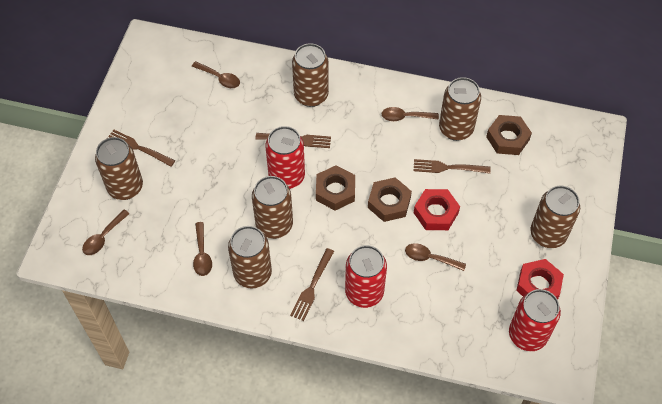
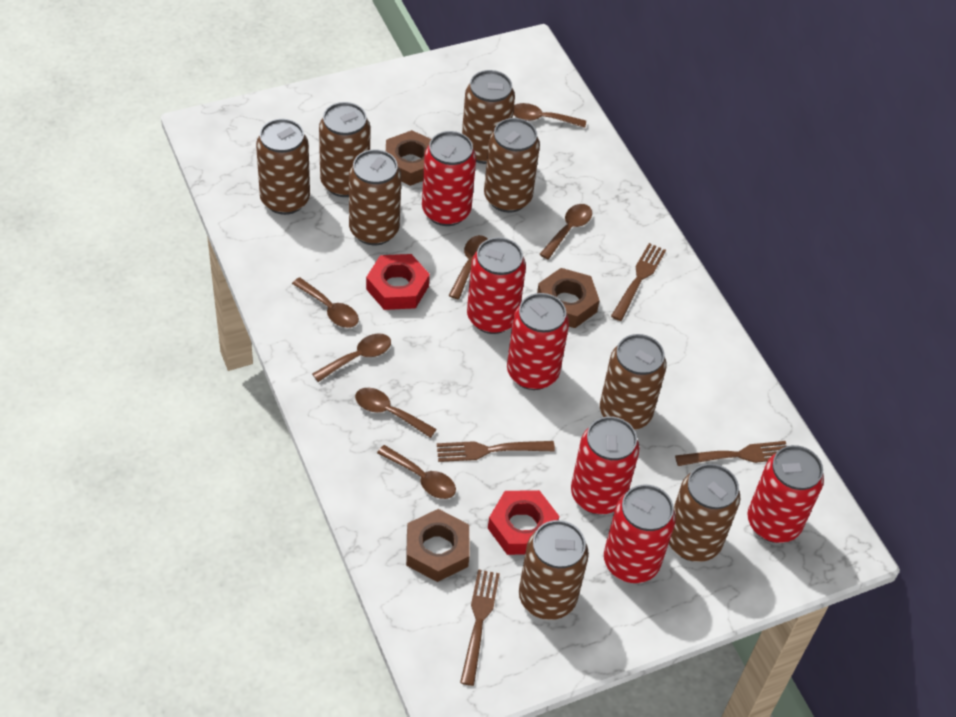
brown can: 6 -> 8
brown spoon: 5 -> 7
red can: 3 -> 6

